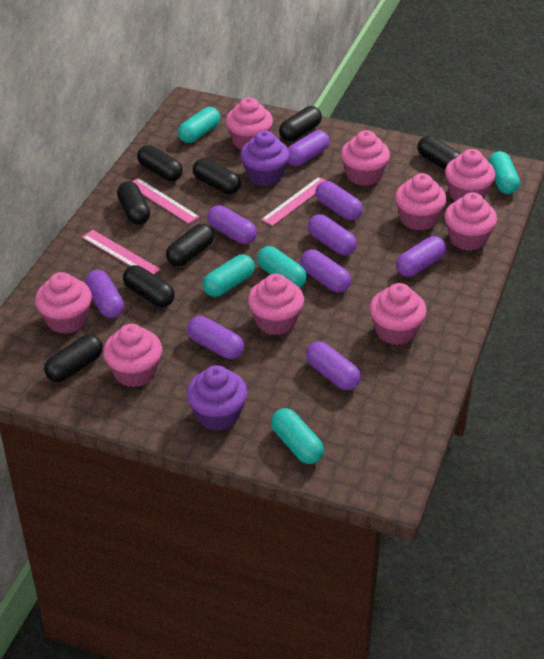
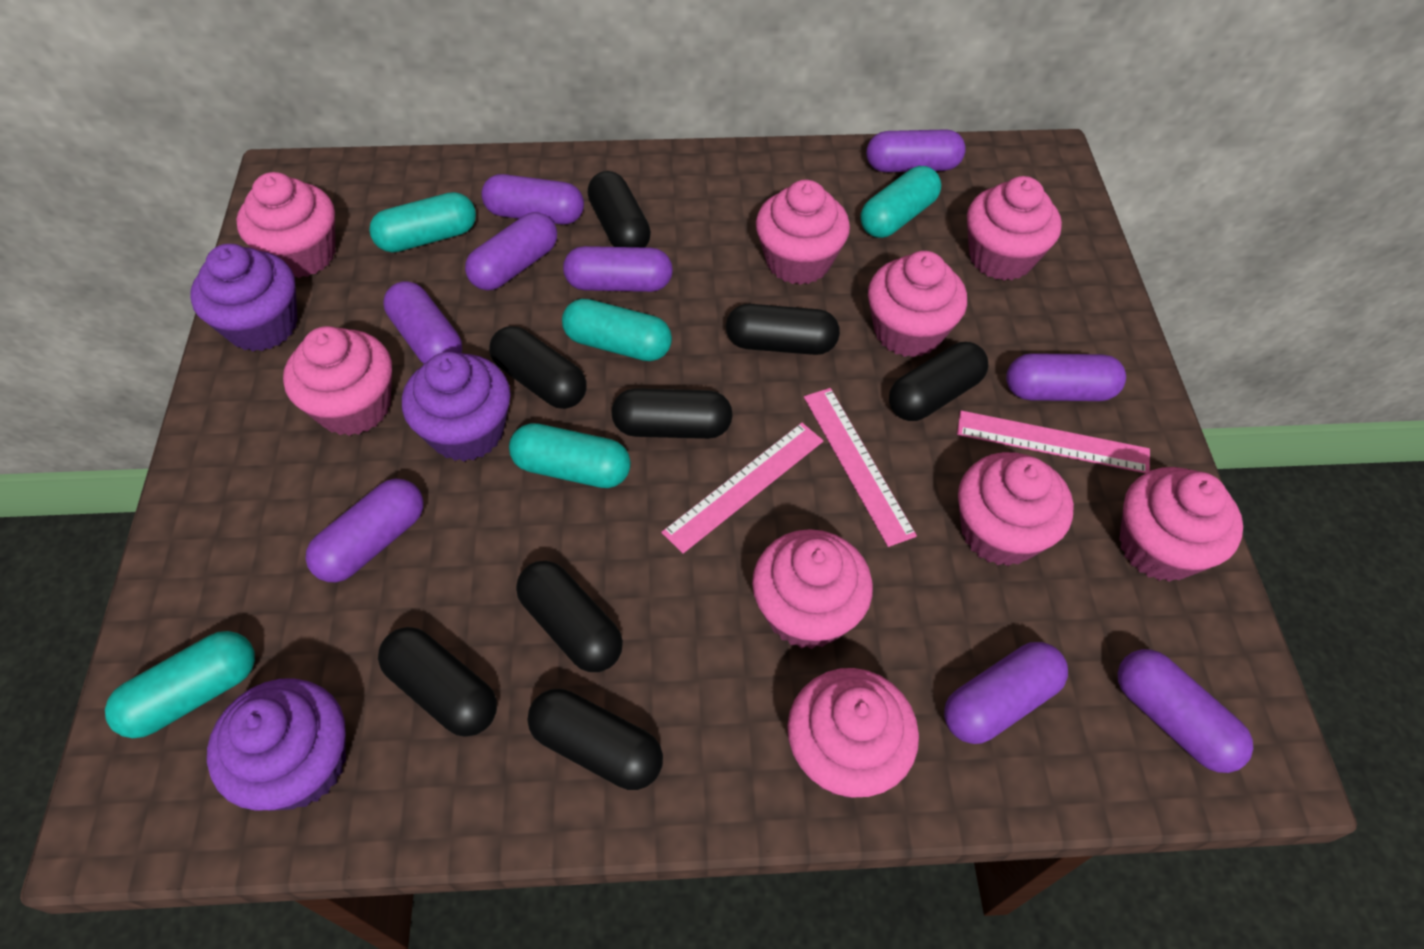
purple cupcake: 2 -> 3

